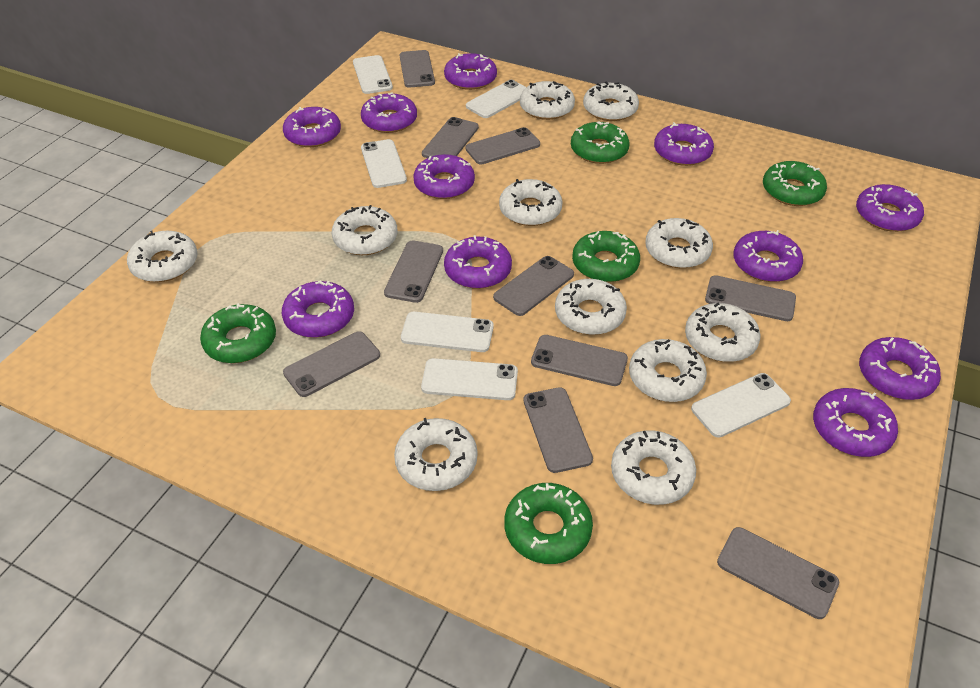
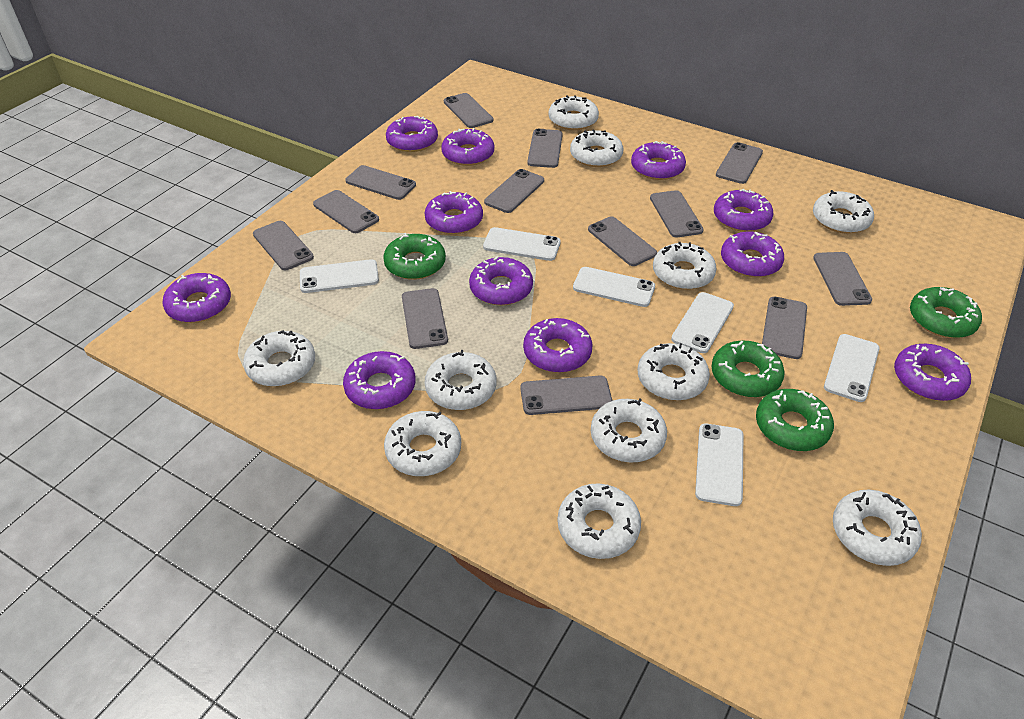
green donut: 5 -> 4
grey phone: 10 -> 13

